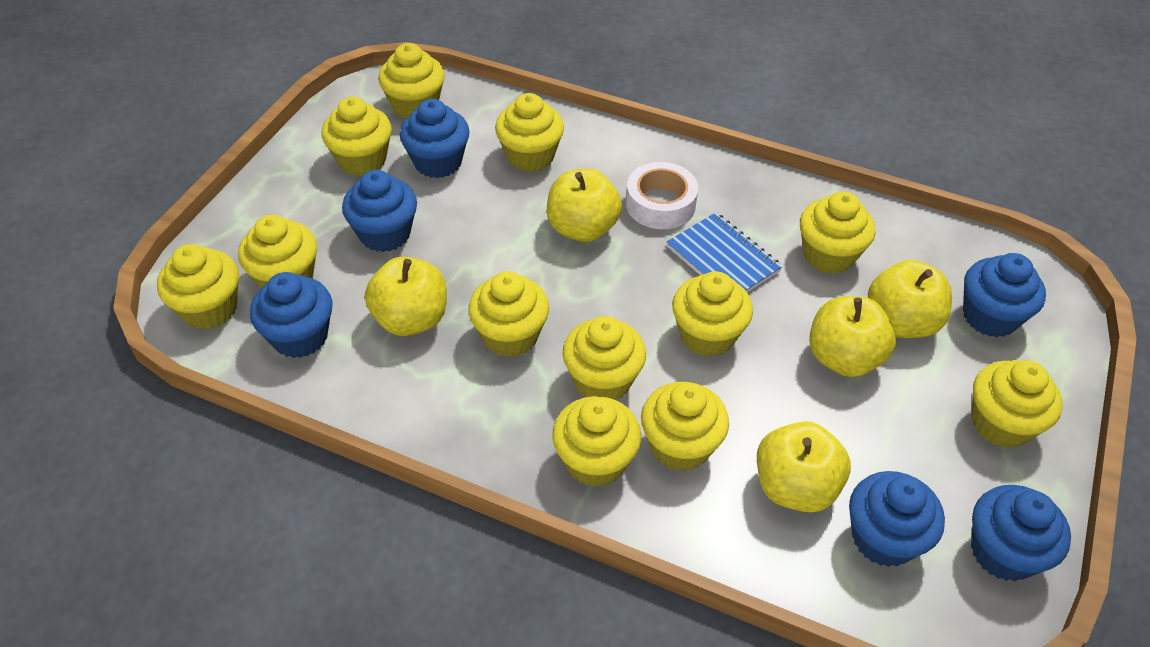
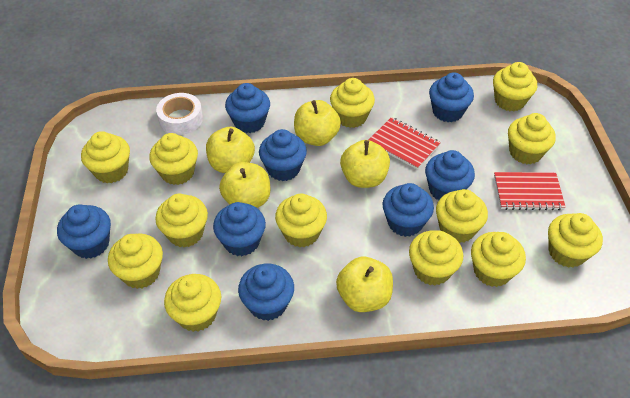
blue cupcake: 6 -> 8
blue notebook: 1 -> 0
red notebook: 0 -> 2
yellow cupcake: 12 -> 13

